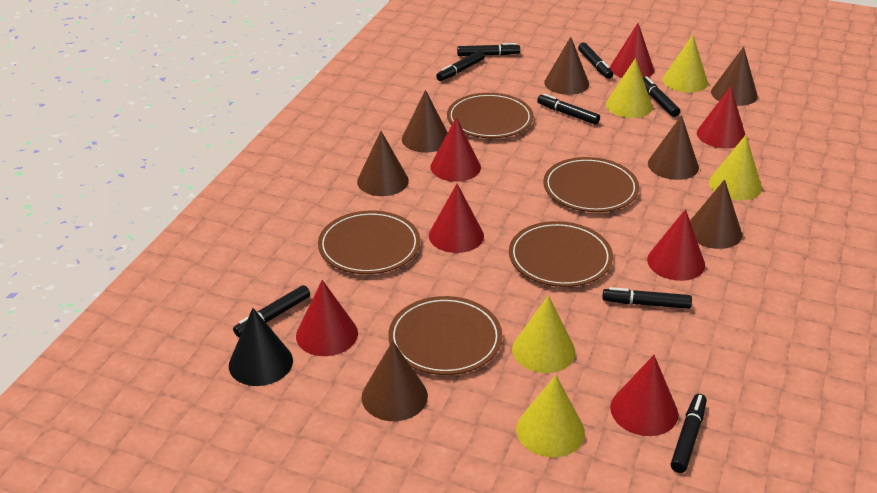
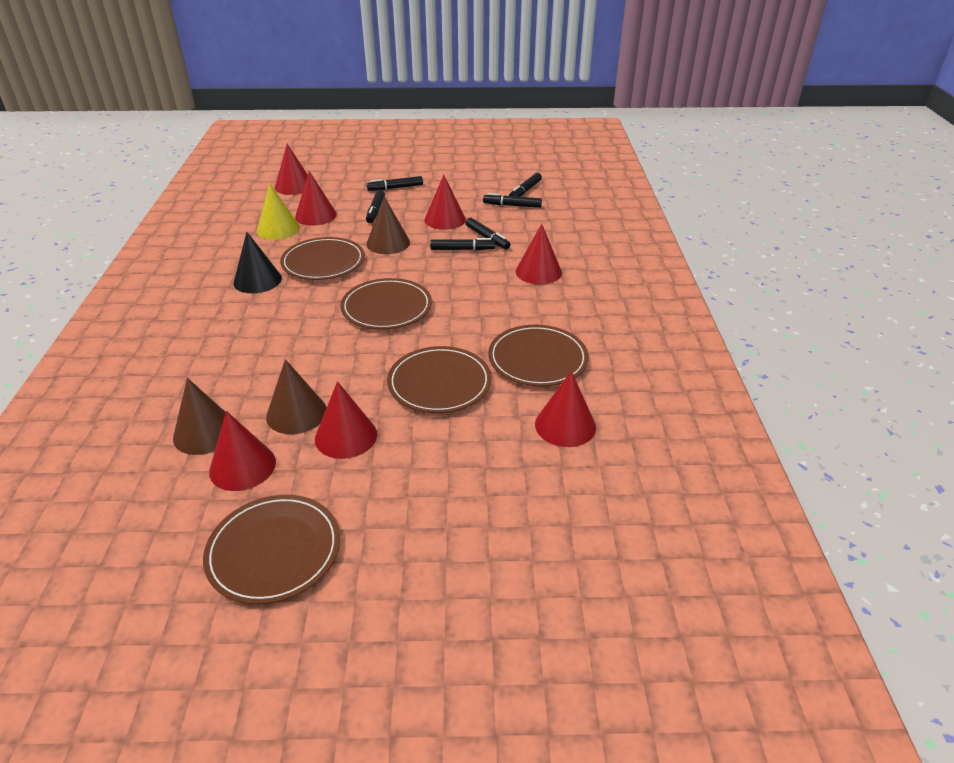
black marker: 8 -> 6
brown cone: 7 -> 3
yellow cone: 5 -> 1

